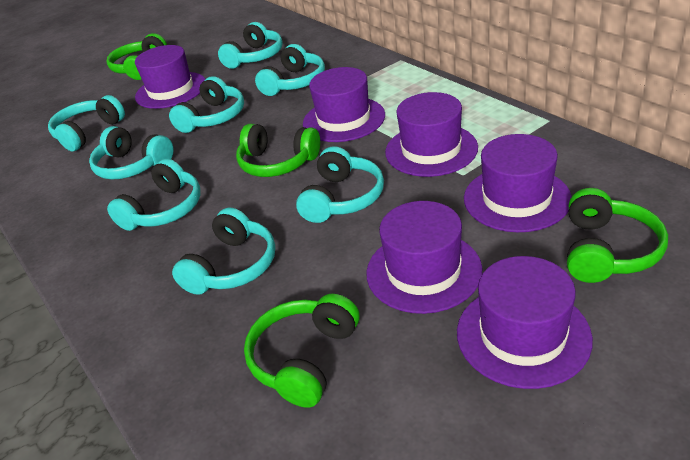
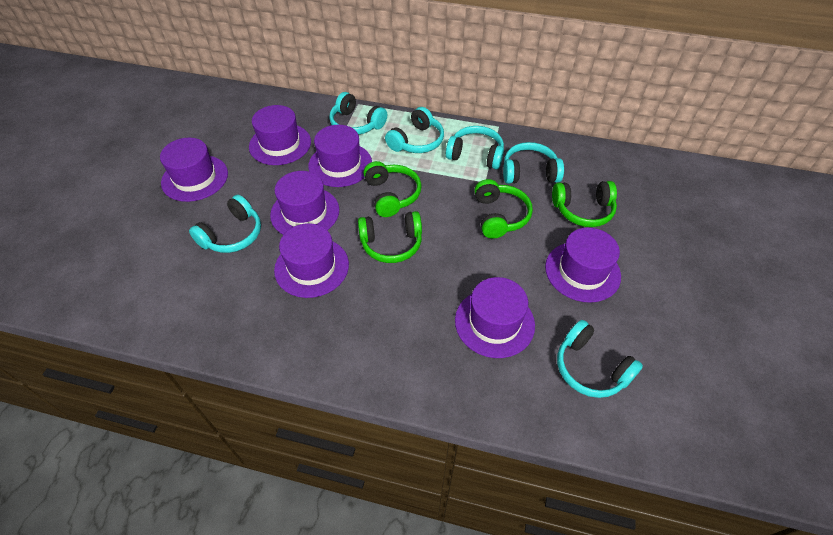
purple hat: 6 -> 7
turquoise headphones: 8 -> 6

